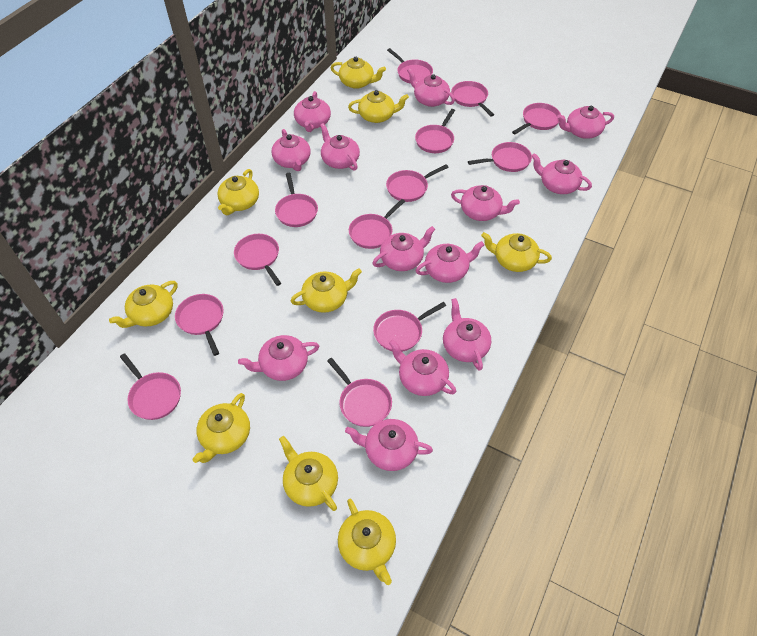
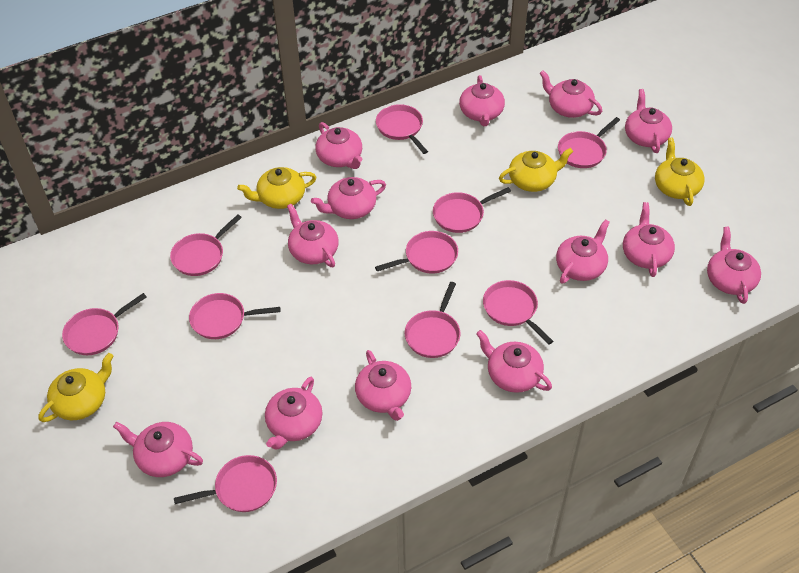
pink pan: 13 -> 10
yellow teapot: 9 -> 4

